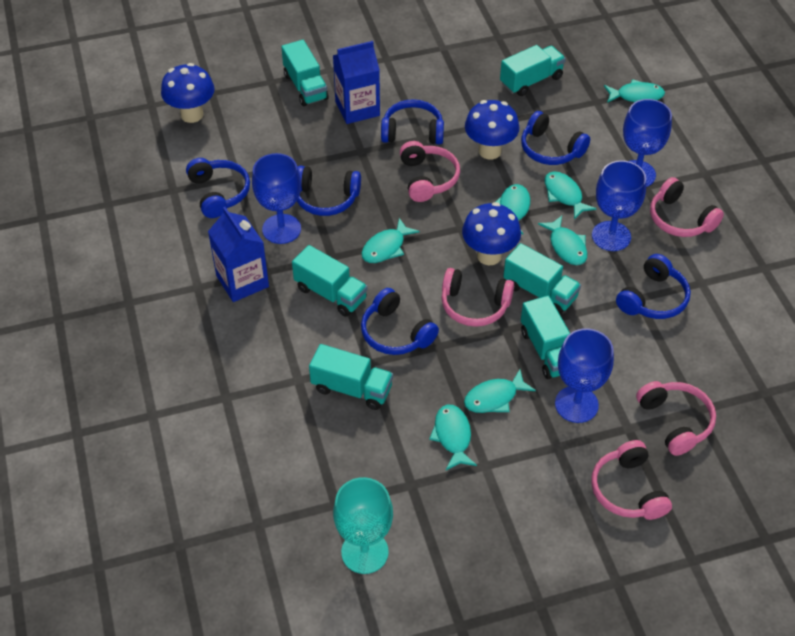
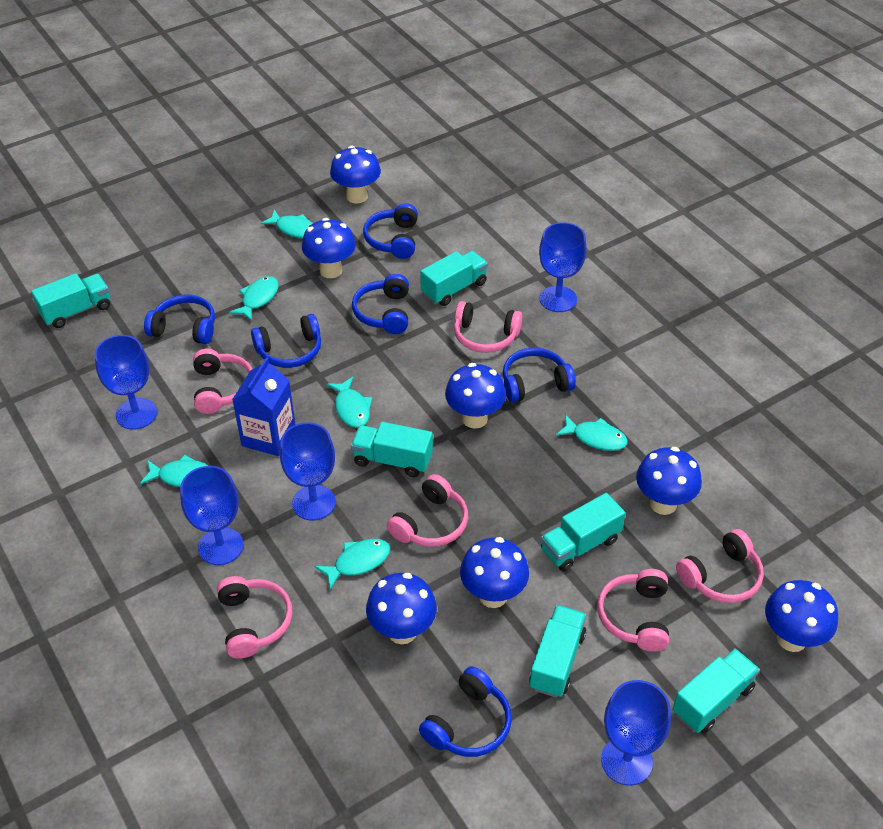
blue carton: 2 -> 1
blue goblet: 4 -> 5
blue mushroom: 3 -> 7
pink headphones: 5 -> 6
turquoise fish: 7 -> 6
turquoise goblet: 1 -> 0

